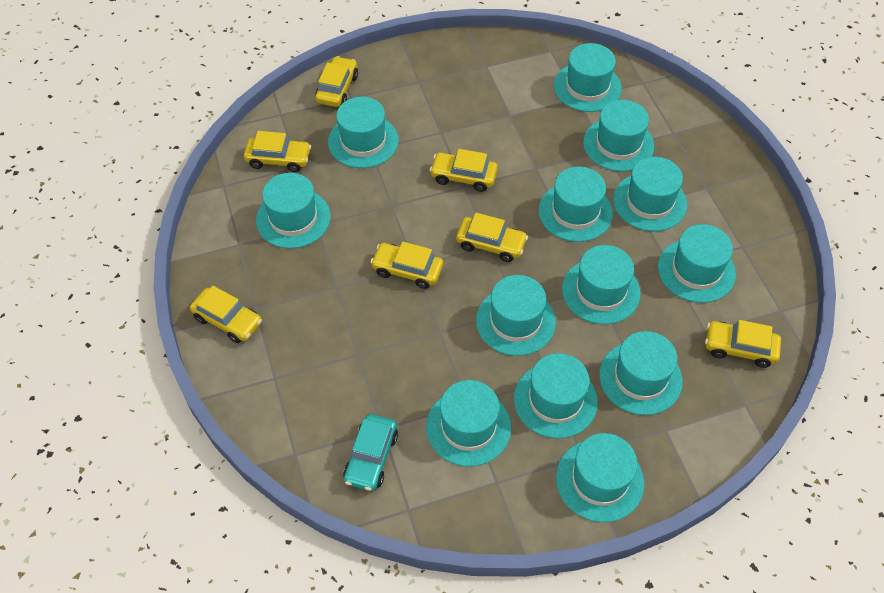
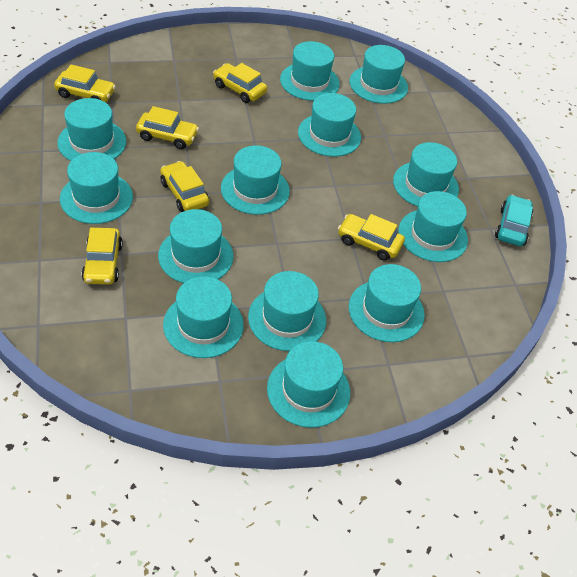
yellow car: 7 -> 6

